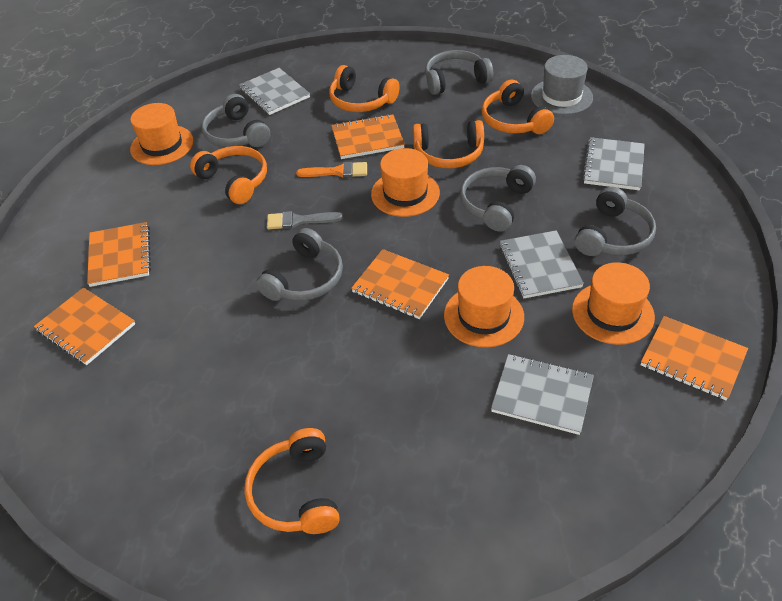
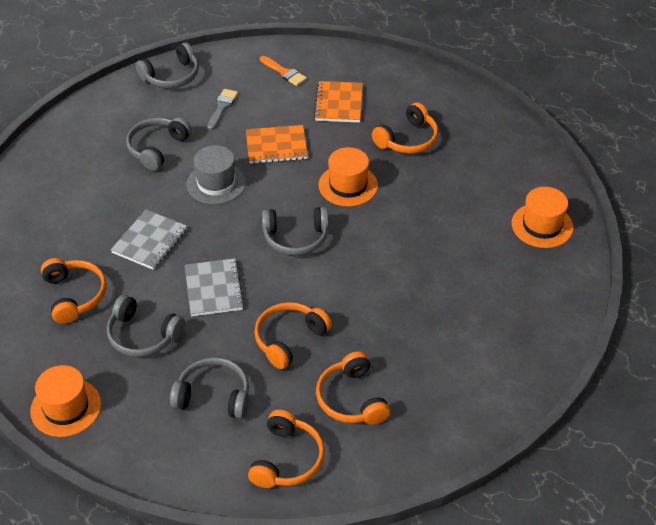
grey notebook: 4 -> 2
orange hat: 4 -> 3
orange notebook: 5 -> 2

